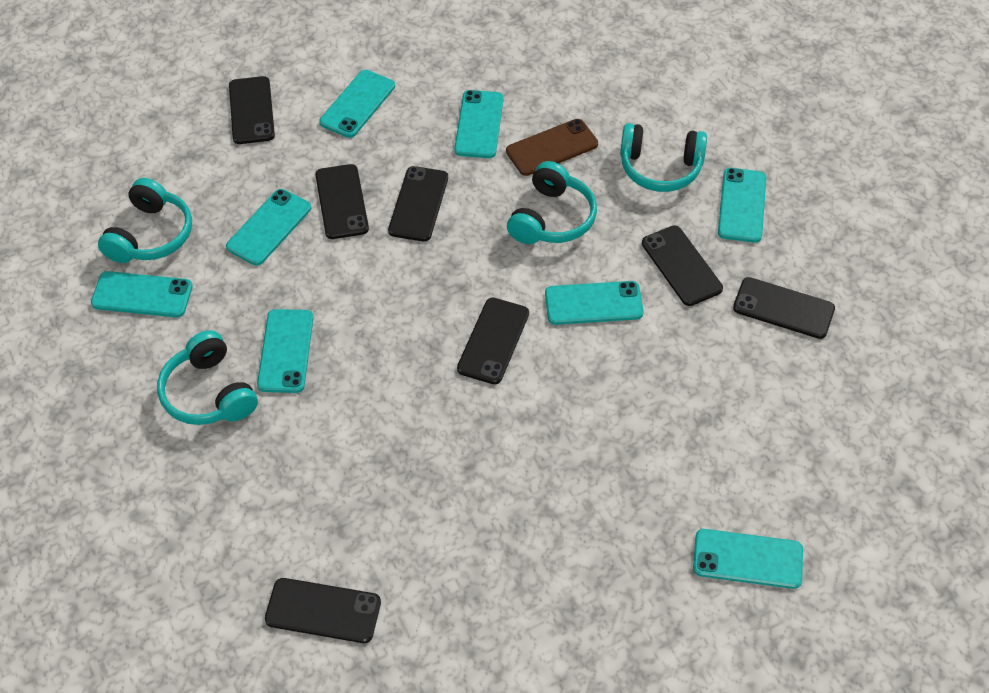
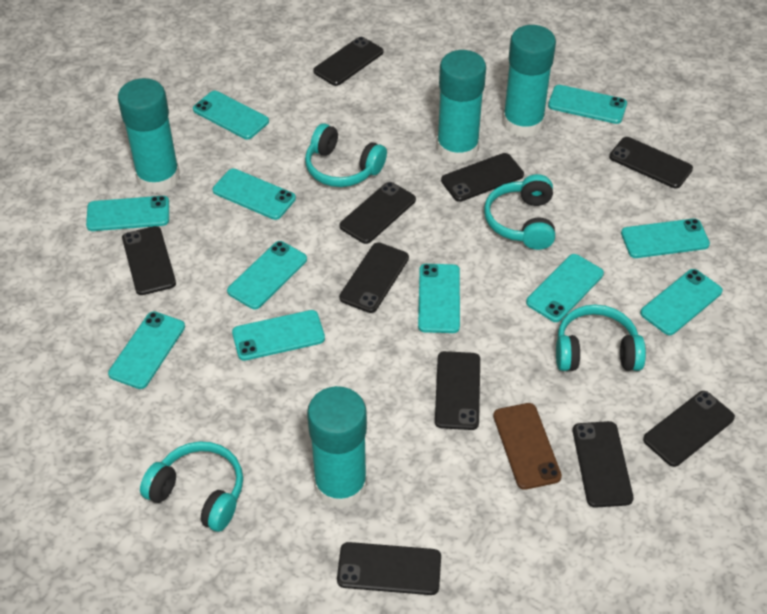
black phone: 7 -> 10
turquoise glue stick: 0 -> 4
turquoise phone: 8 -> 11

